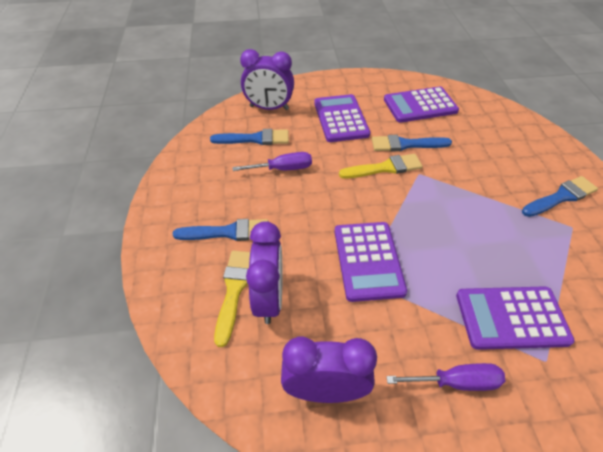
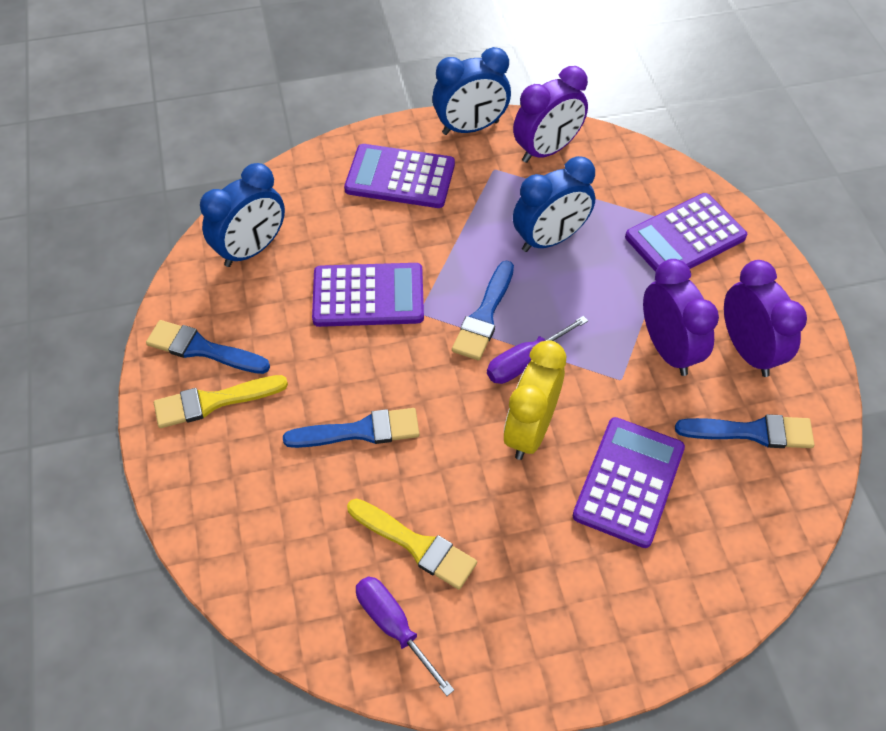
blue clock: 0 -> 3
yellow clock: 0 -> 1

